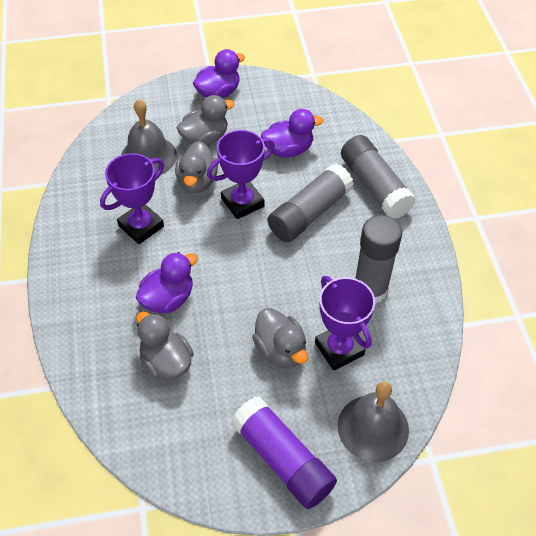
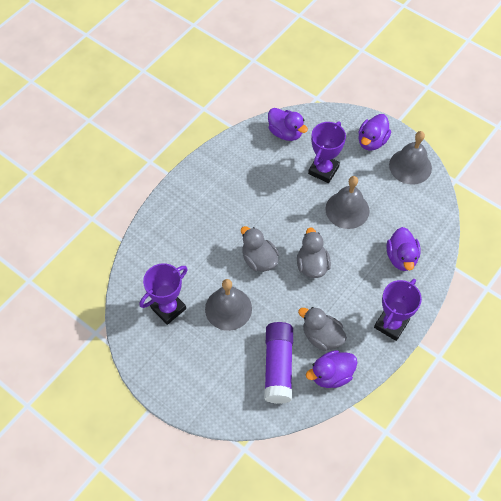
grey bell: 2 -> 3
grey duck: 4 -> 3
grey glue stick: 3 -> 0
purple duck: 3 -> 4

